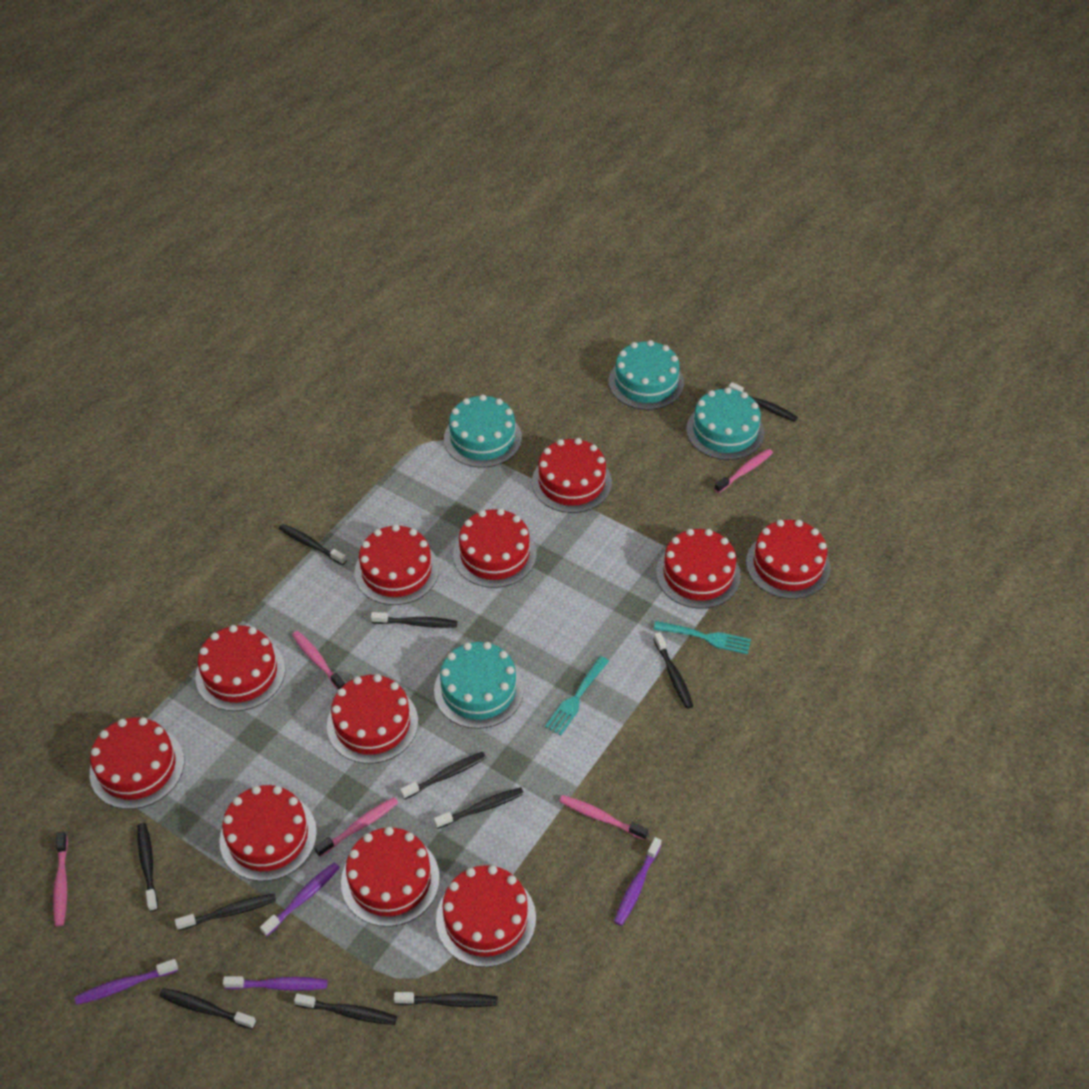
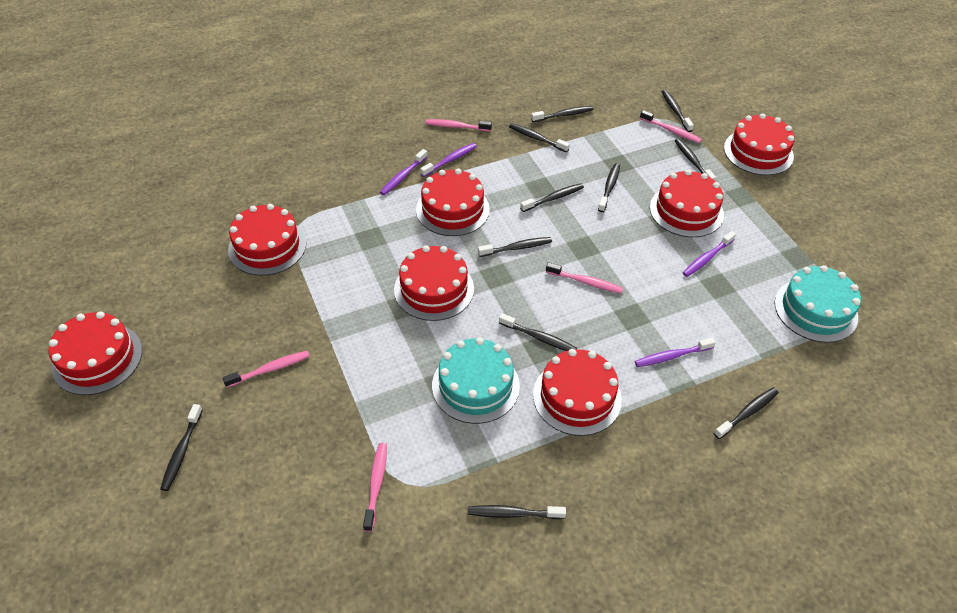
red cake: 11 -> 7
turquoise cake: 4 -> 2
turquoise fork: 2 -> 0

